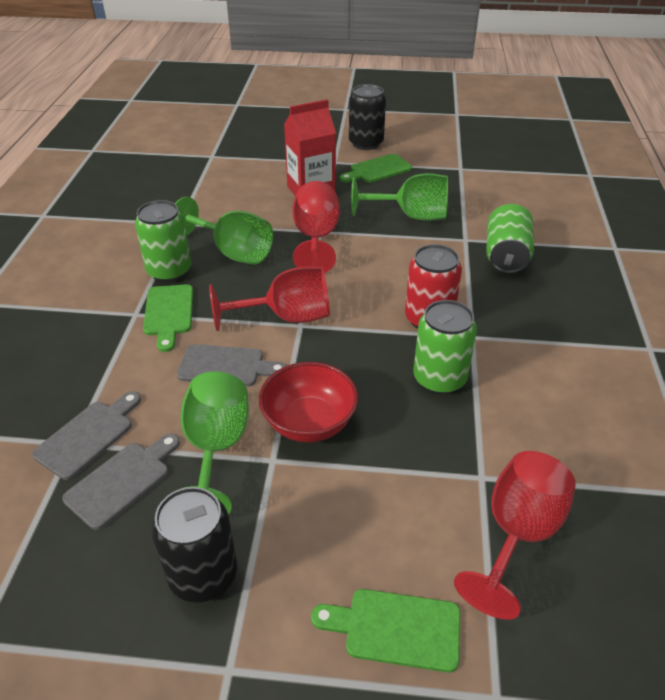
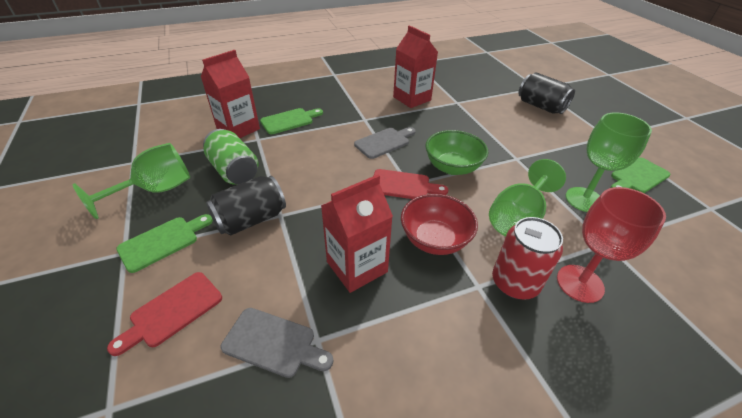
green bowl: 0 -> 1
green can: 3 -> 1
grey cutting board: 3 -> 2
red carton: 1 -> 3
red cutting board: 0 -> 2
red goblet: 3 -> 1

